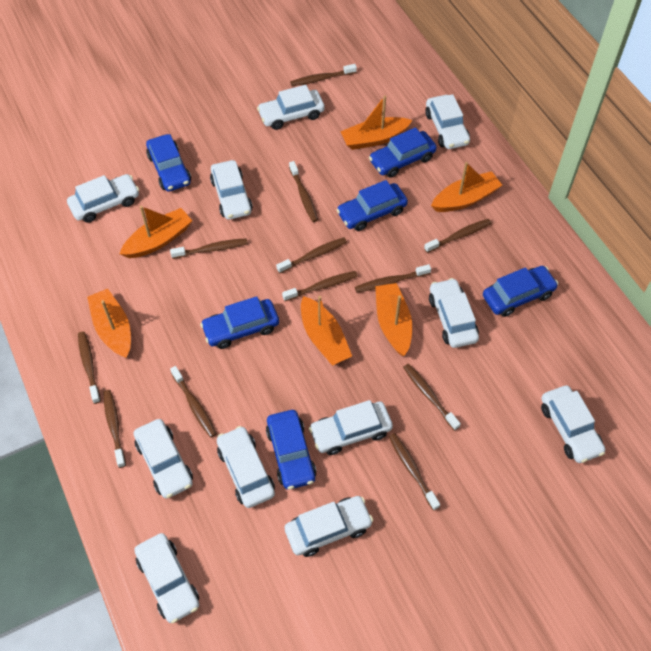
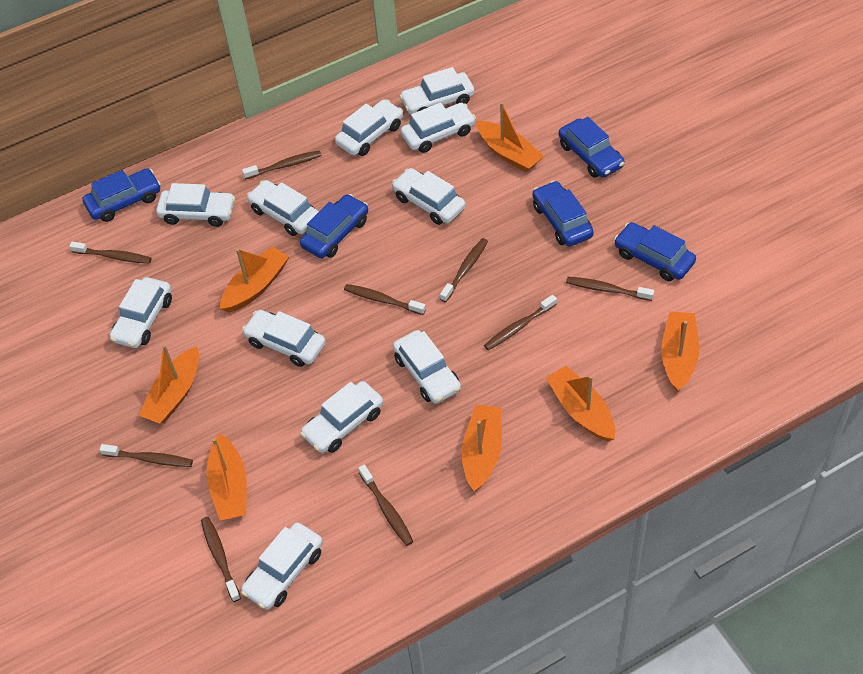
blue car: 6 -> 5
brown toothbrush: 12 -> 9
orange boat: 6 -> 7

